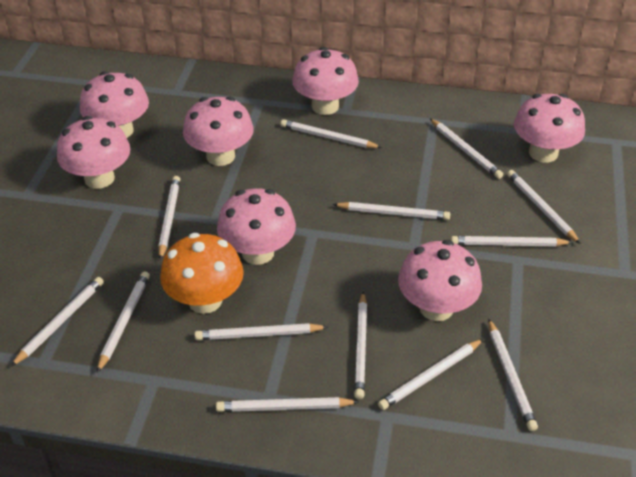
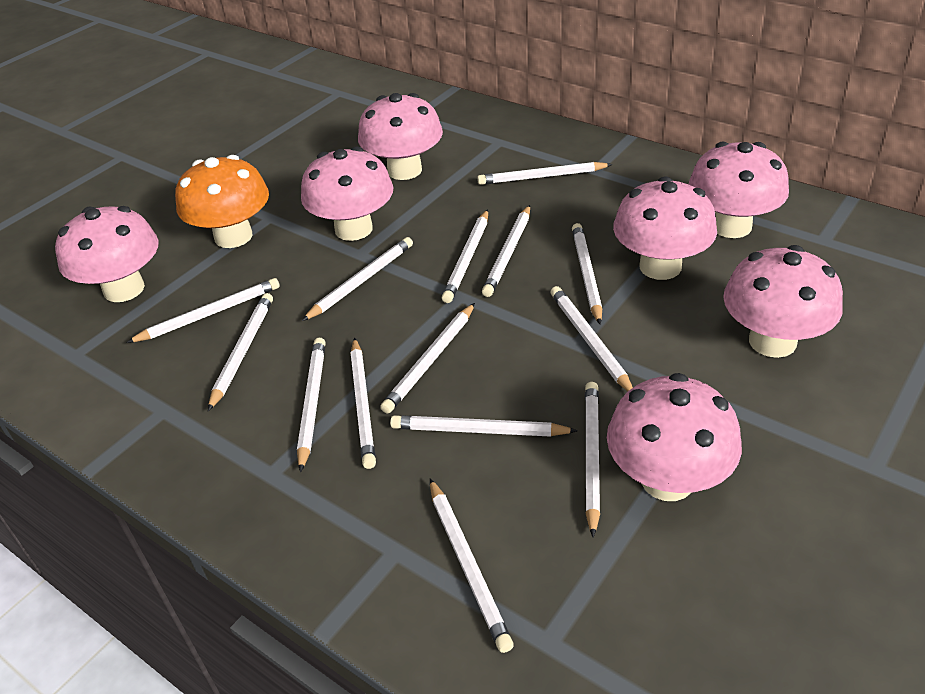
white pencil: 13 -> 14

